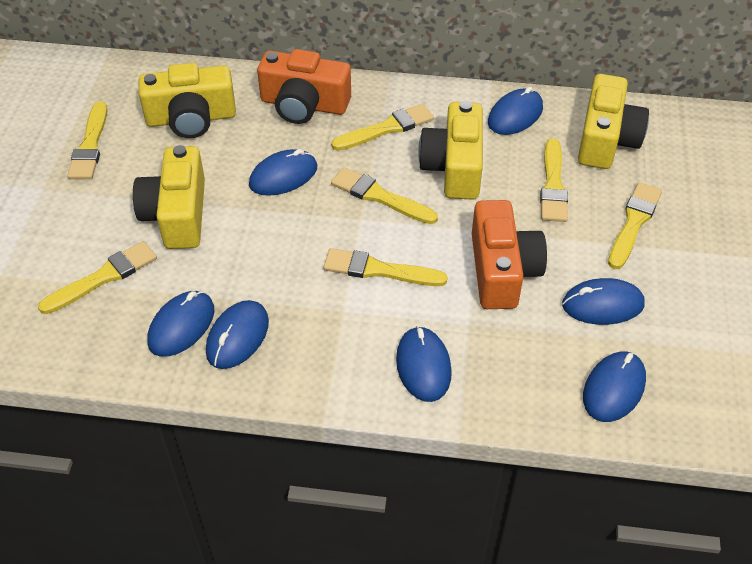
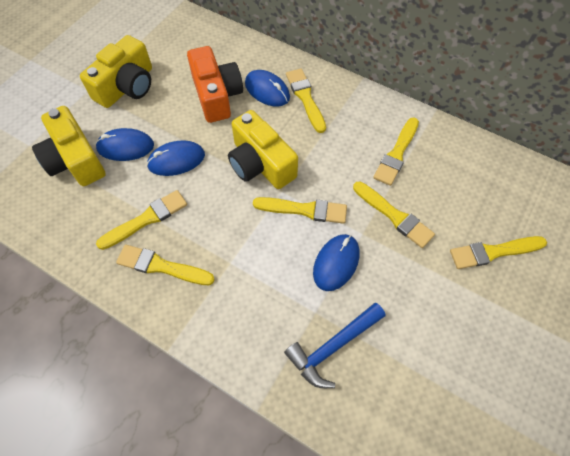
blue hammer: 0 -> 1
blue mouse: 7 -> 4
orange camera: 2 -> 1
yellow camera: 4 -> 3

